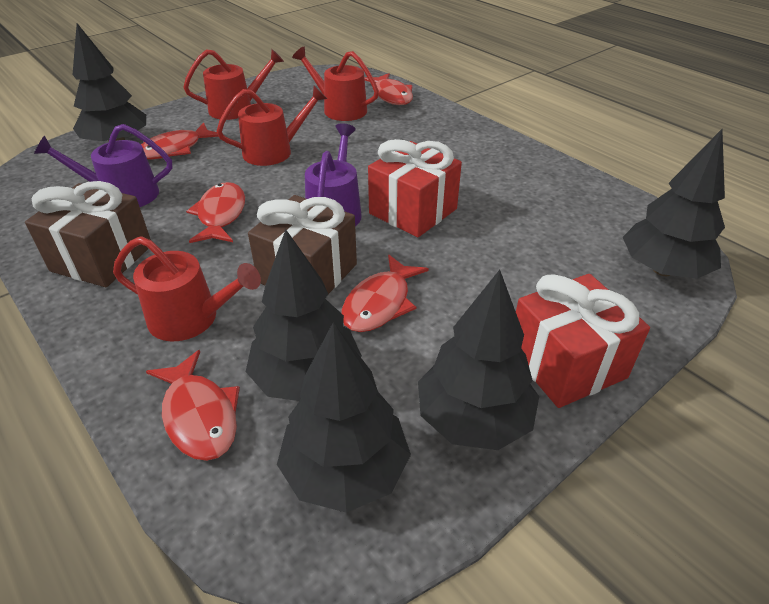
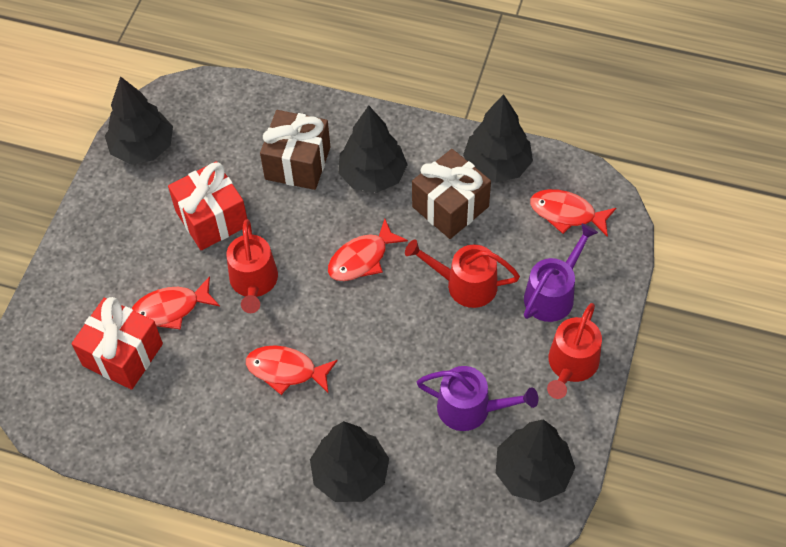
red fish: 5 -> 4
red watering can: 4 -> 3

